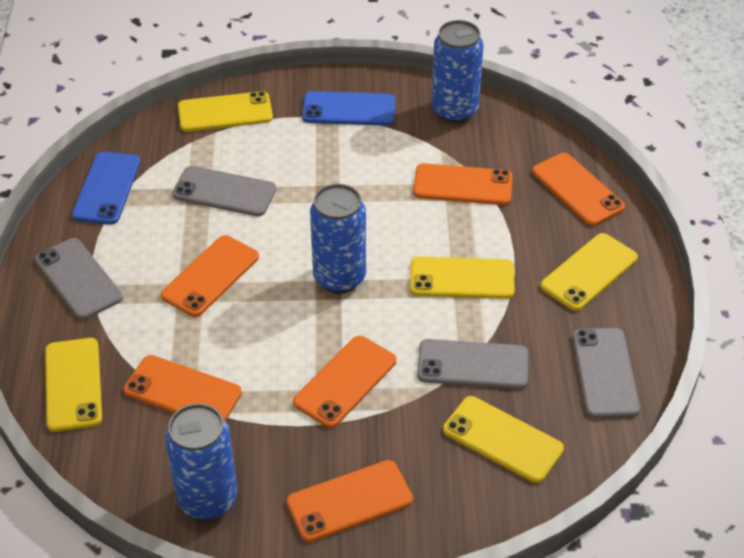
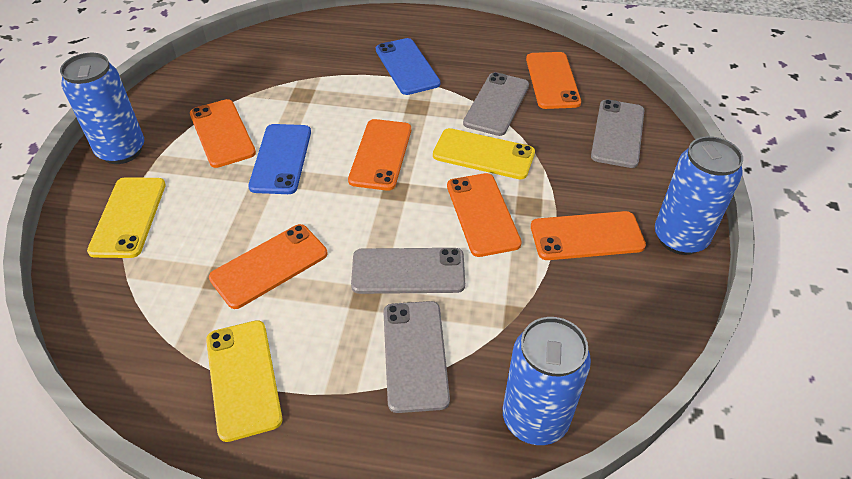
yellow phone: 5 -> 3

